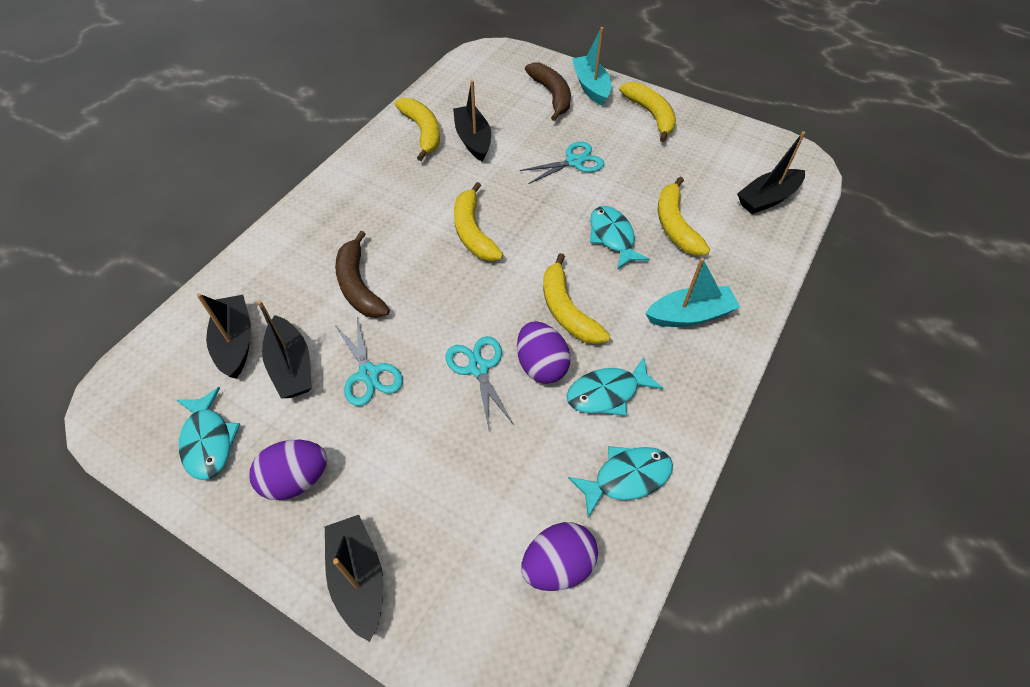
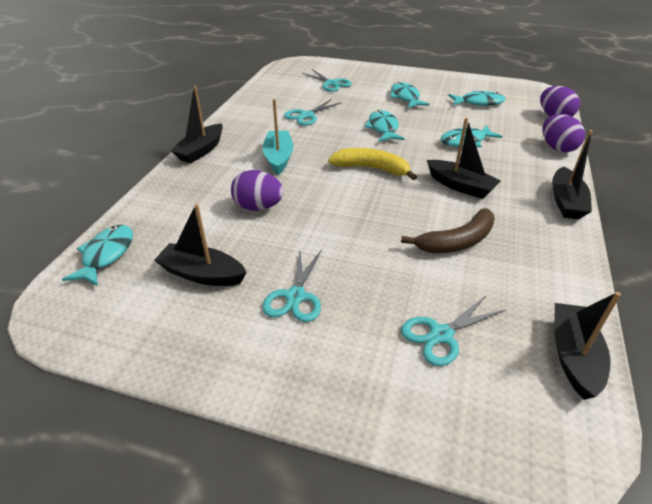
brown banana: 2 -> 1
turquoise boat: 2 -> 1
turquoise fish: 4 -> 5
turquoise scissors: 3 -> 4
yellow banana: 5 -> 1

